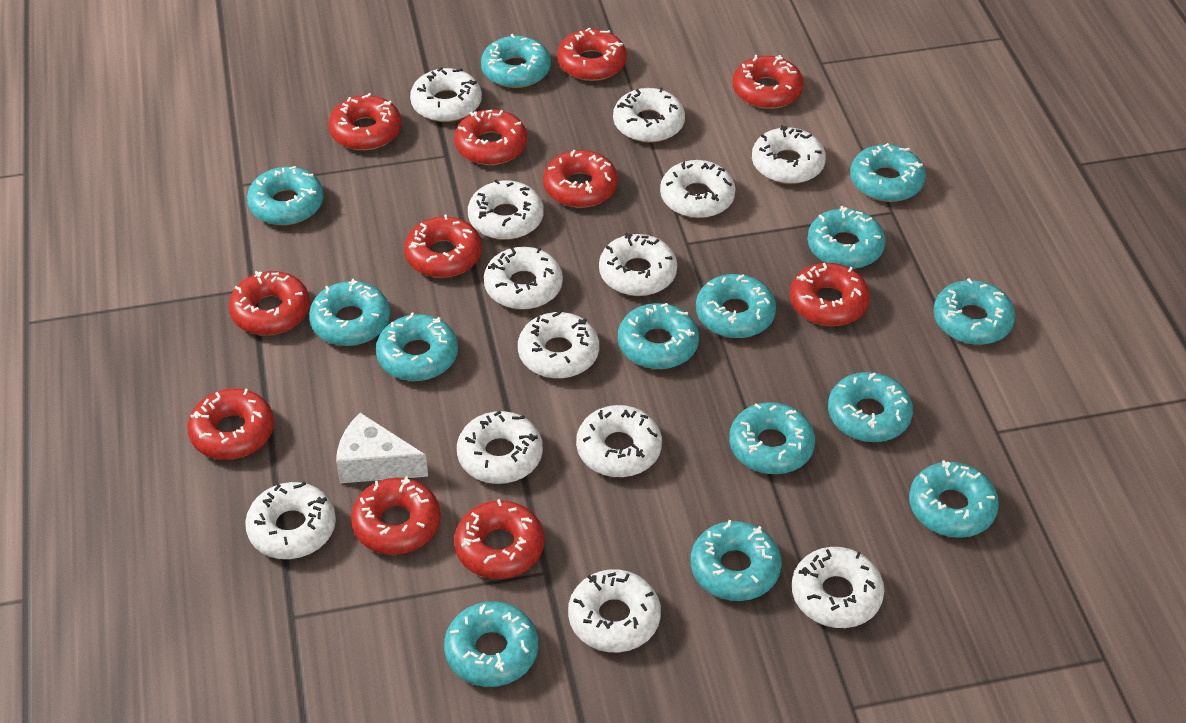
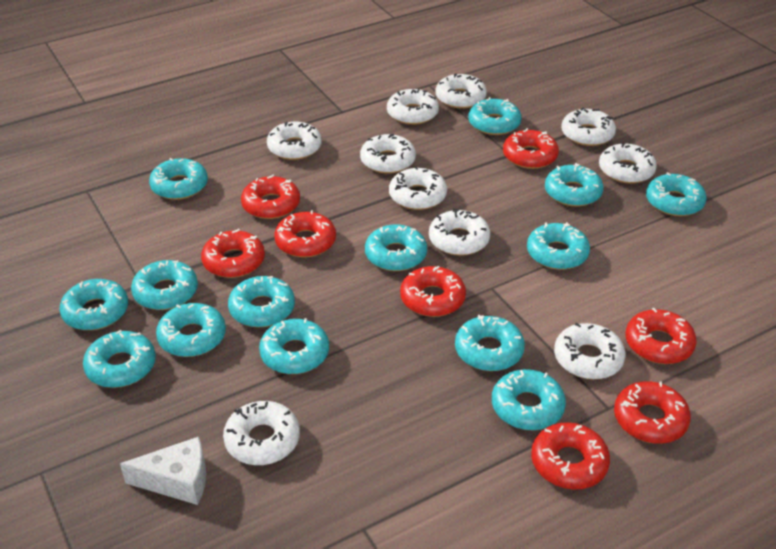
red donut: 11 -> 8
white donut: 13 -> 10

